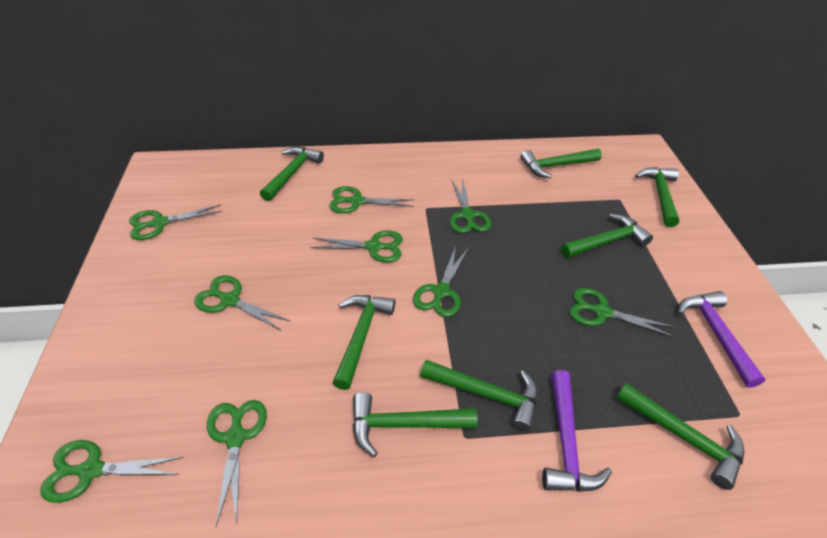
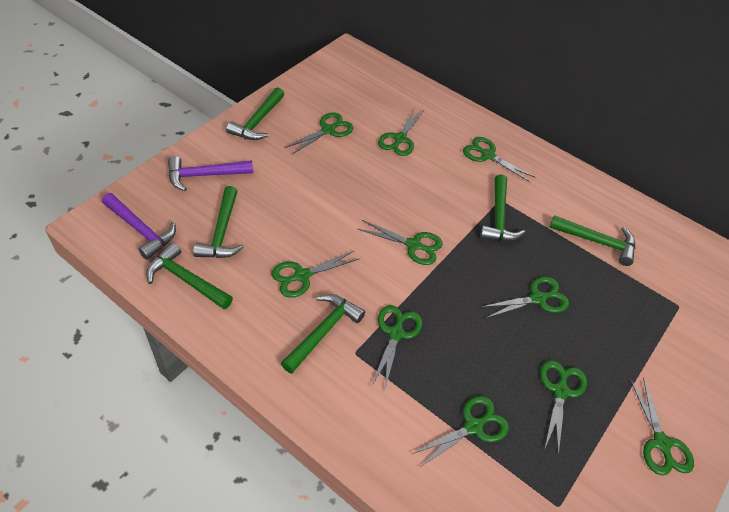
green hammer: 8 -> 6
green scissors: 9 -> 10

